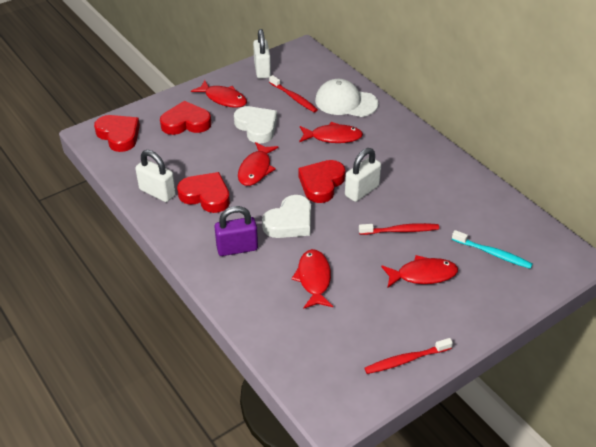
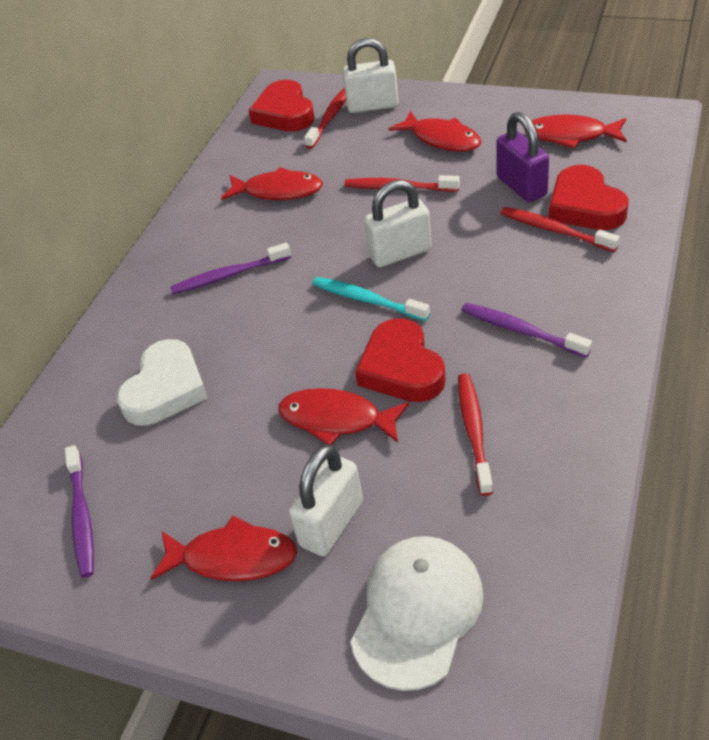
purple toothbrush: 0 -> 3
red heart: 4 -> 3
red toothbrush: 3 -> 4
white heart: 2 -> 1

